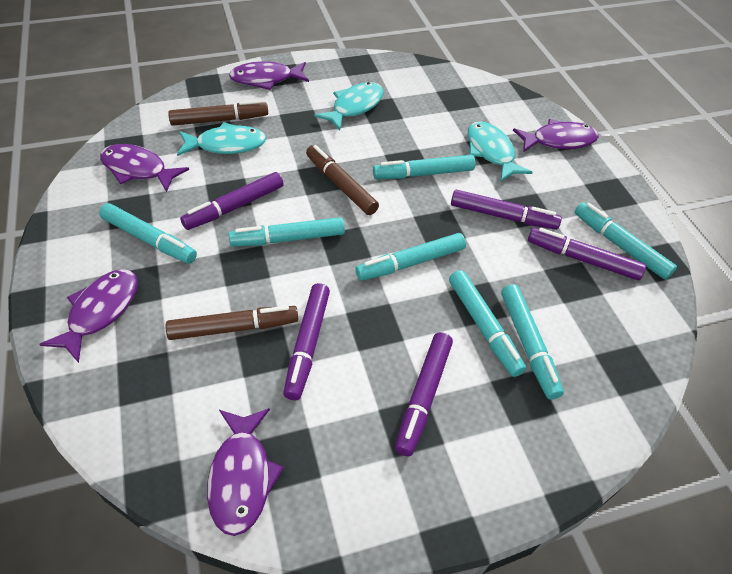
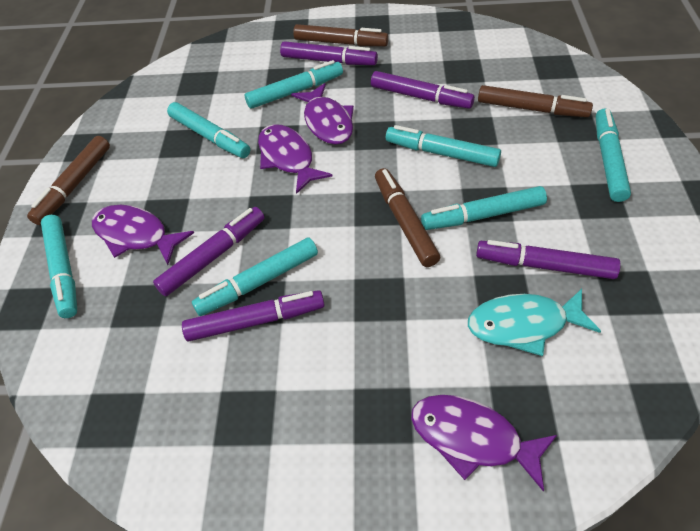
brown marker: 3 -> 4
purple fish: 5 -> 4
turquoise fish: 3 -> 1

